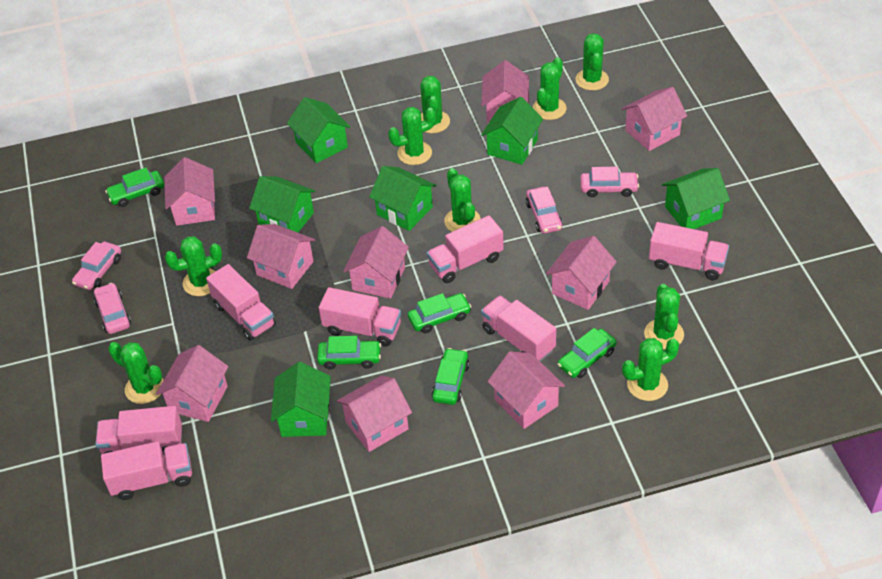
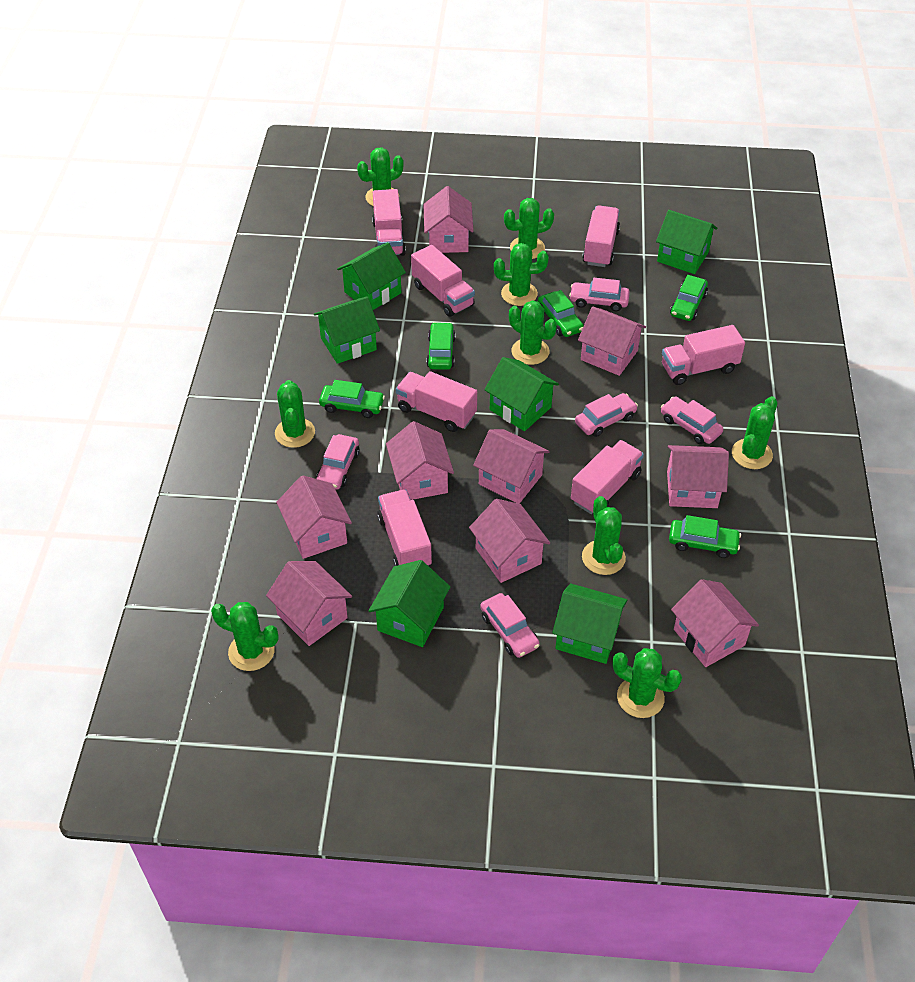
pink car: 4 -> 5

